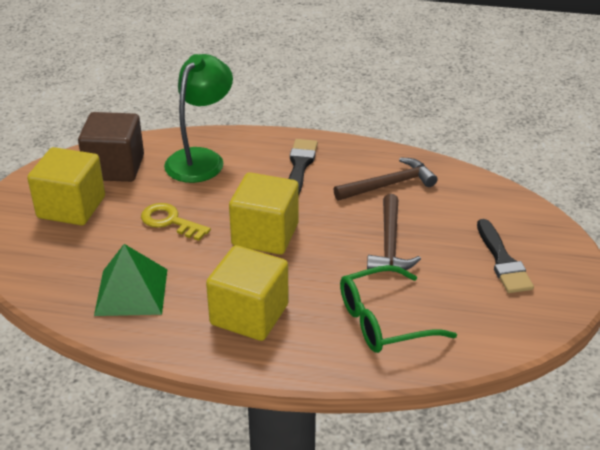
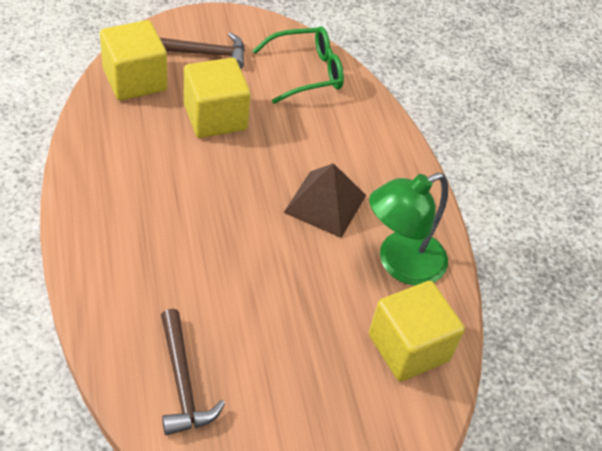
black brush: 2 -> 0
brown cube: 1 -> 0
brown pyramid: 0 -> 1
green pyramid: 1 -> 0
yellow key: 1 -> 0

